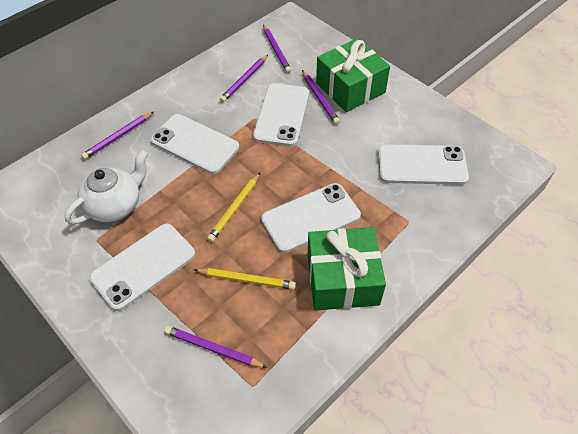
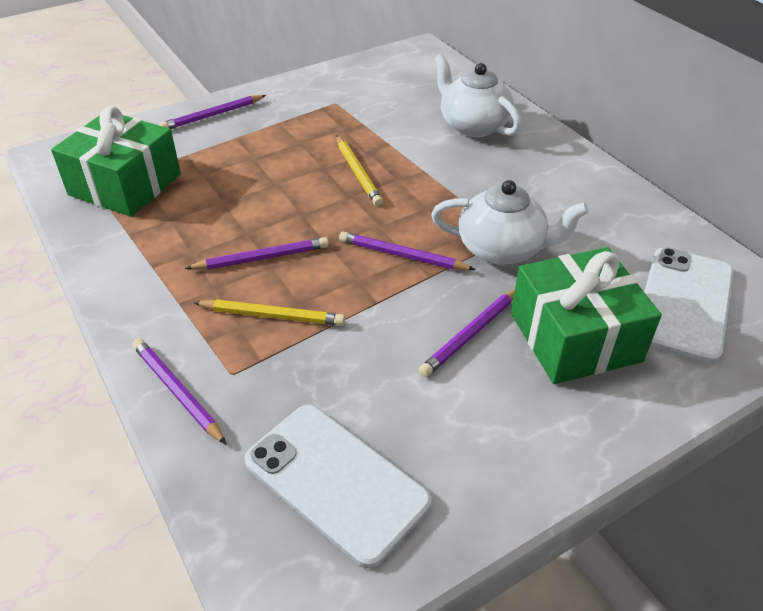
white phone: 5 -> 2
white teapot: 1 -> 2

